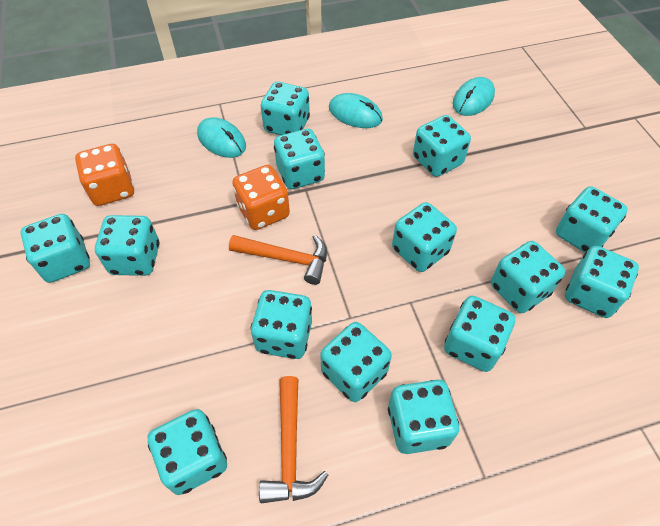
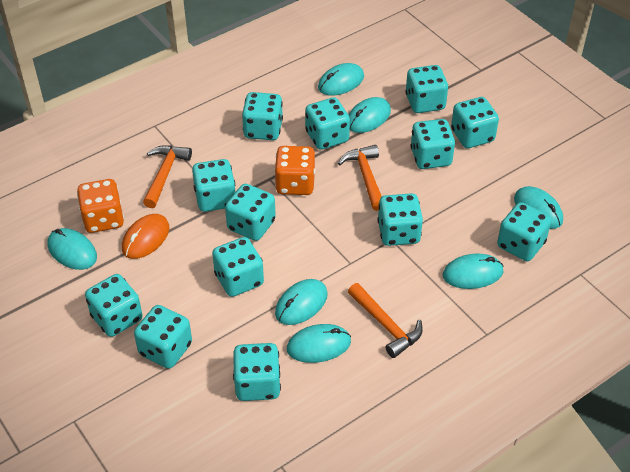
orange hammer: 2 -> 3
orange mouse: 0 -> 1
turquoise dice: 14 -> 13
turquoise mouse: 3 -> 7

